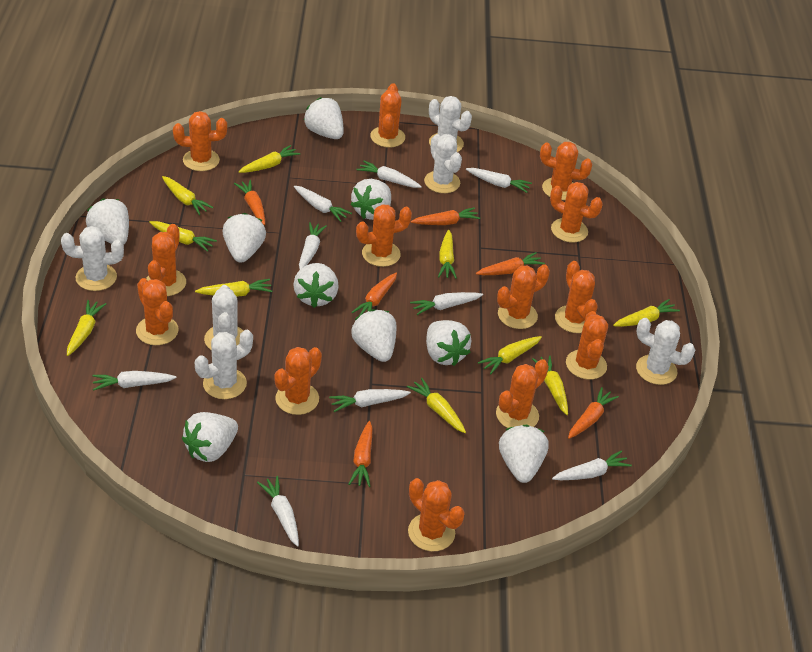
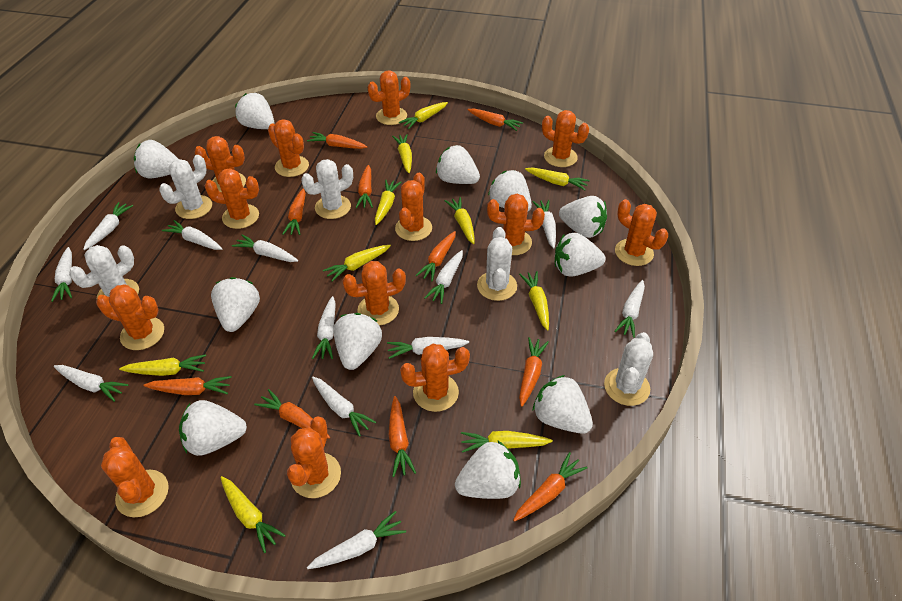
orange carrot: 6 -> 10
white cactus: 6 -> 5
white carrot: 9 -> 12
white strawberry: 9 -> 11

